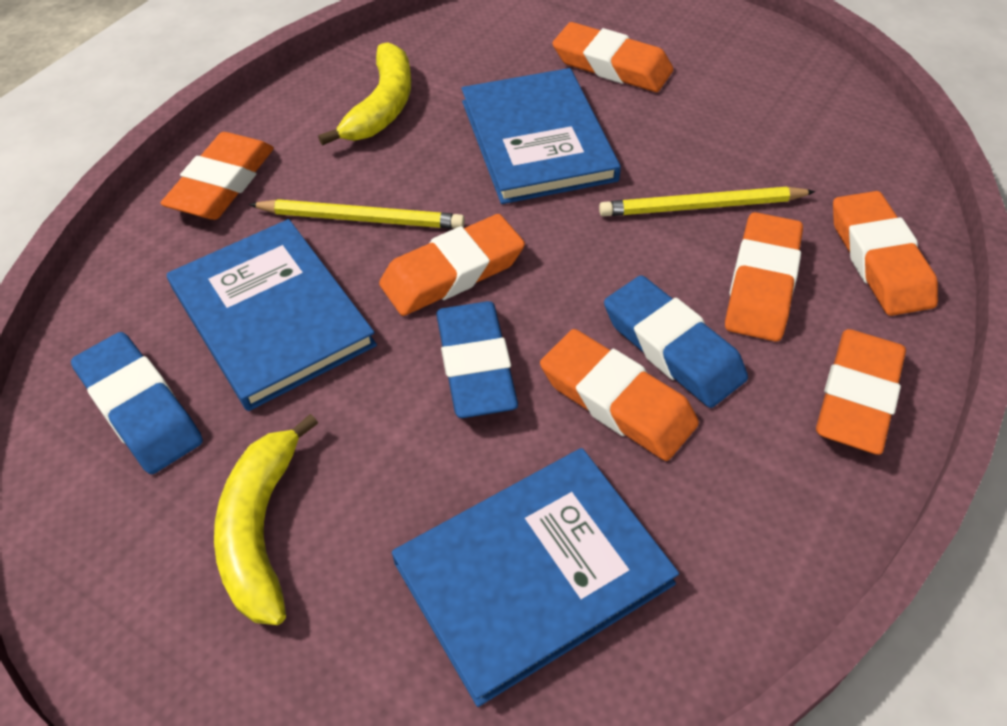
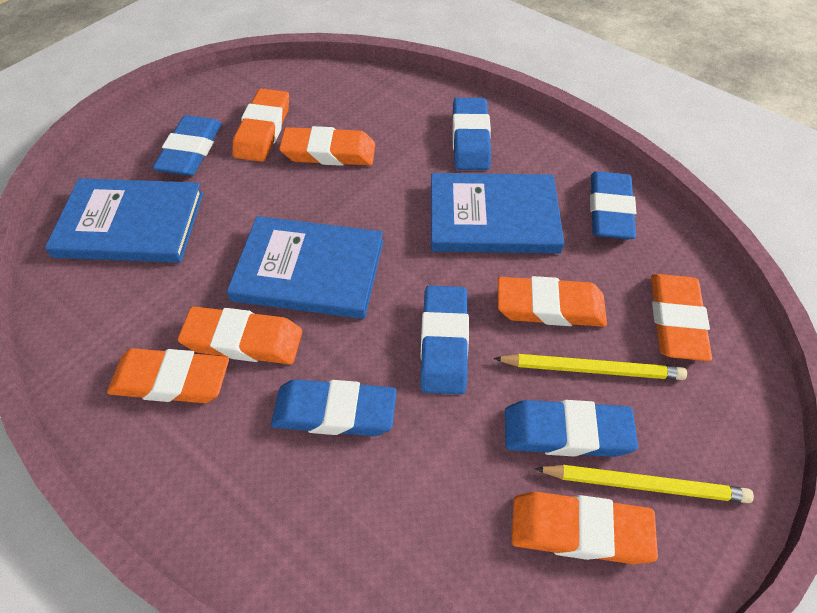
blue eraser: 3 -> 6
yellow banana: 2 -> 0

